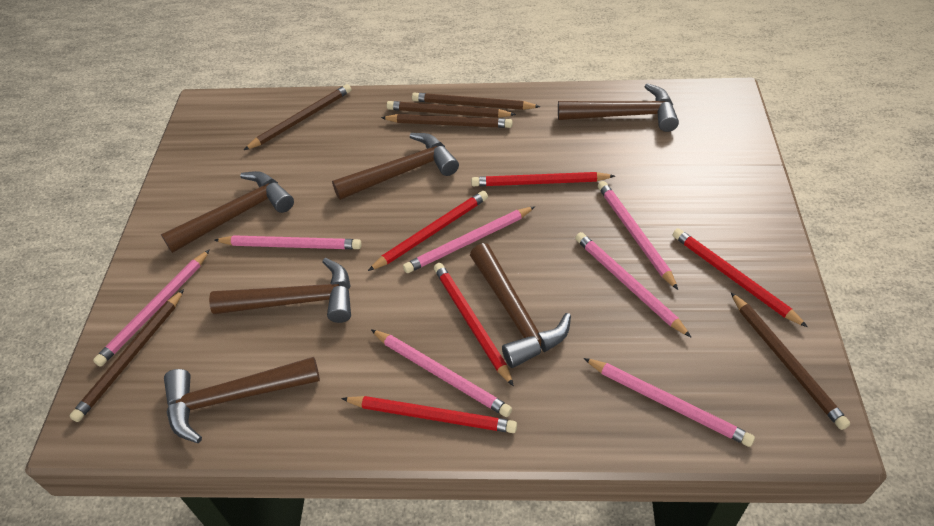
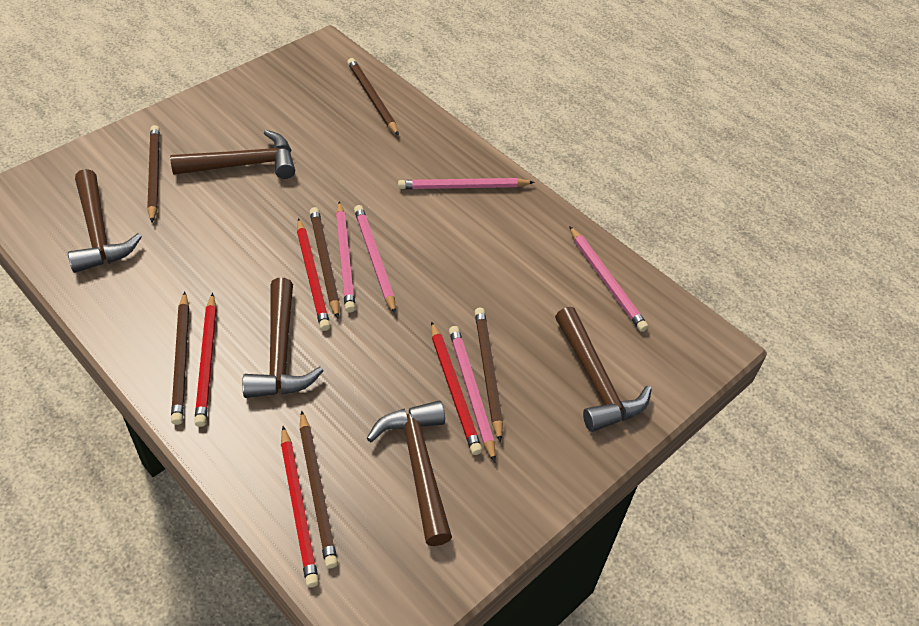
brown hammer: 6 -> 5
pink pencil: 7 -> 5
red pencil: 5 -> 4

